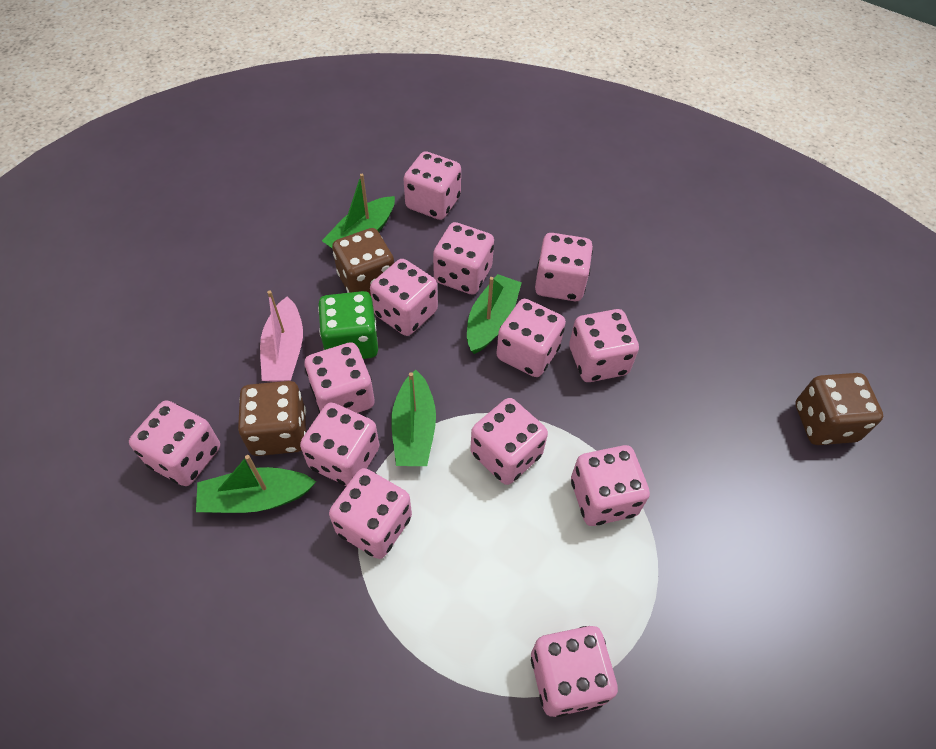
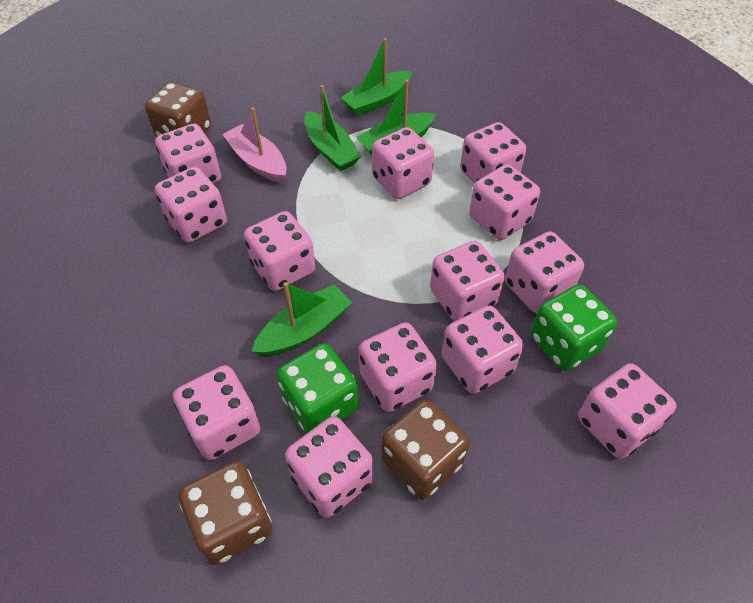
green dice: 1 -> 2

